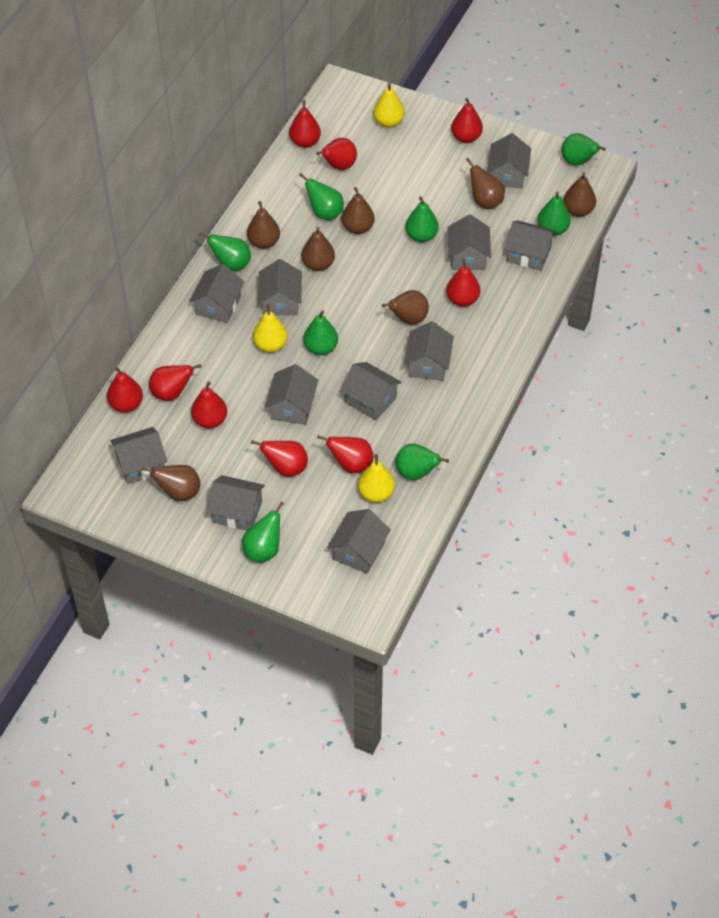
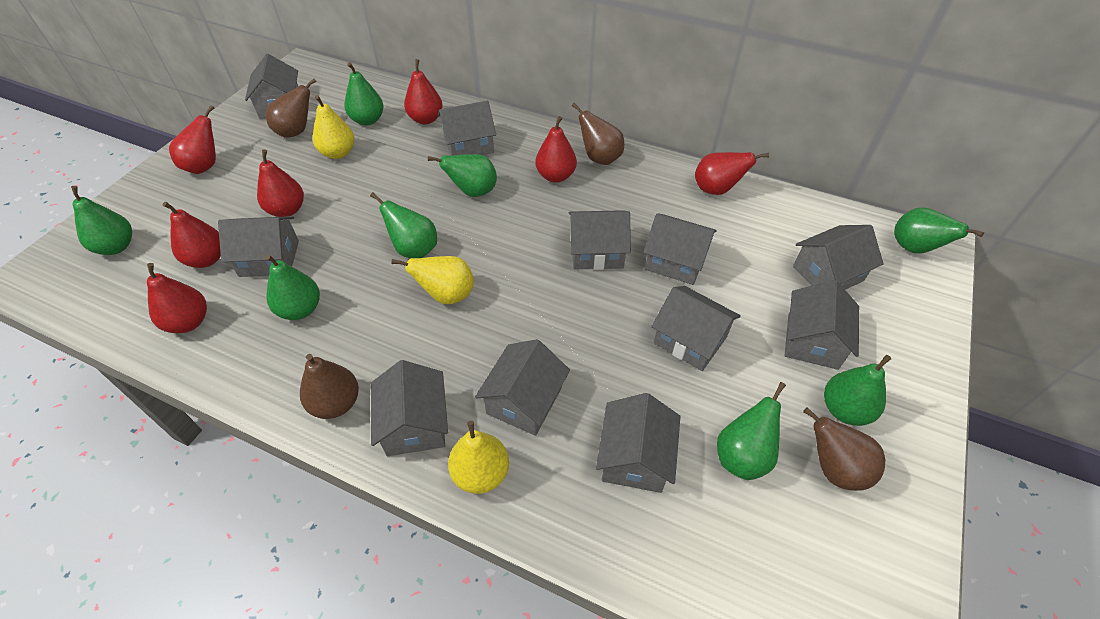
brown pear: 7 -> 4
red pear: 9 -> 7

